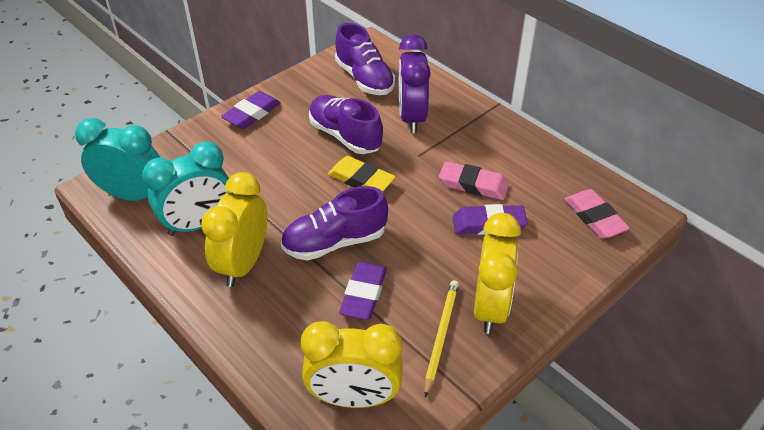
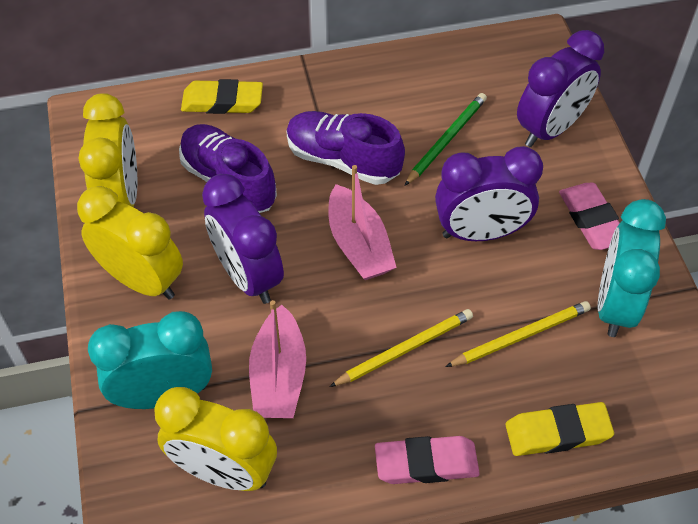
green pencil: 0 -> 1
pink boat: 0 -> 2
purple clock: 1 -> 3
purple eraser: 3 -> 0
purple shoe: 3 -> 2
yellow eraser: 1 -> 2
yellow pencil: 1 -> 2

